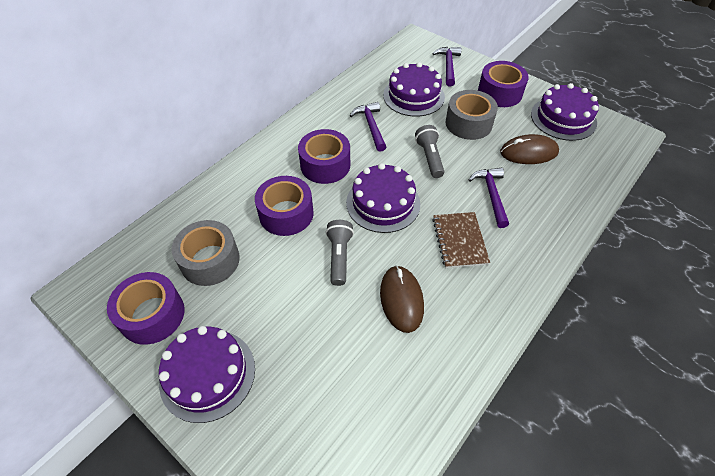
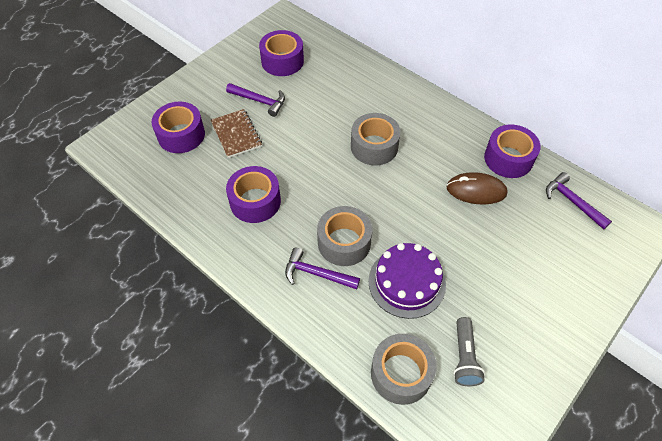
brown mouse: 2 -> 1
grey flashlight: 2 -> 1
grey tape: 2 -> 3
purple cake: 4 -> 1

